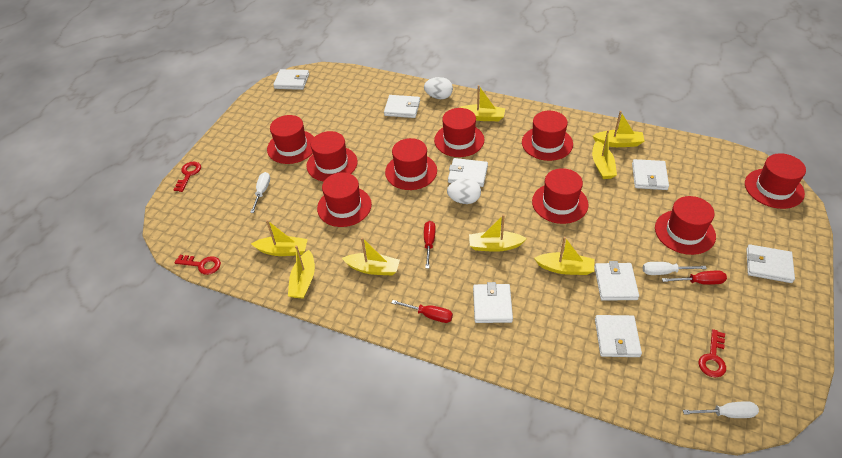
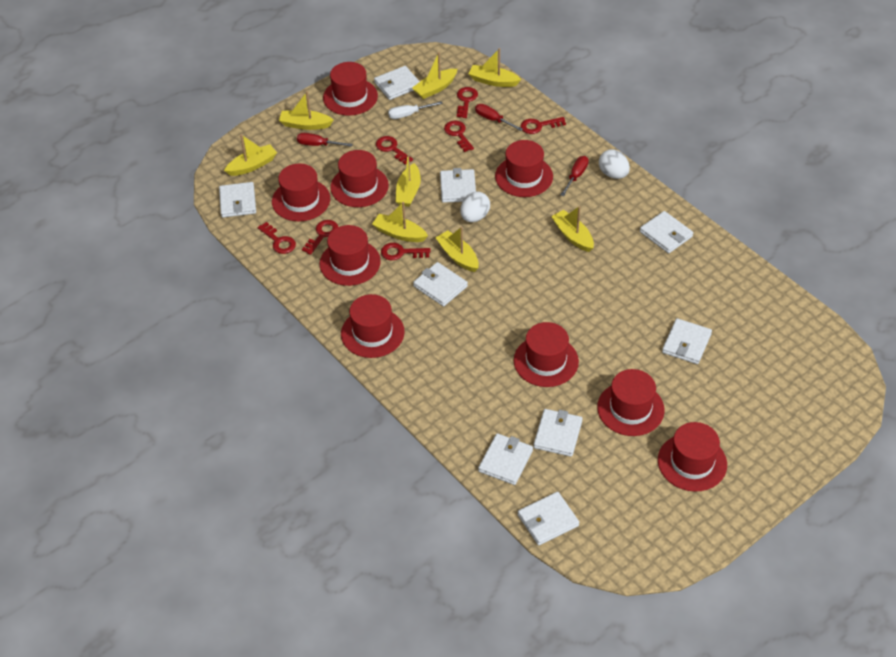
red key: 3 -> 7
white screwdriver: 3 -> 1
white wallet: 8 -> 9

